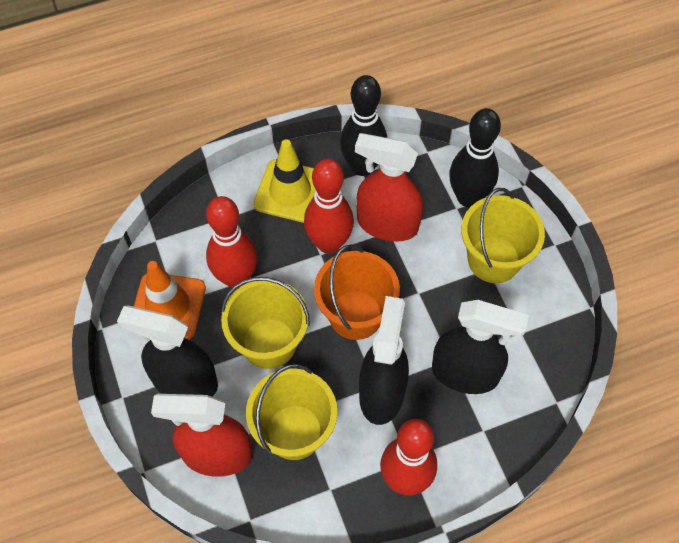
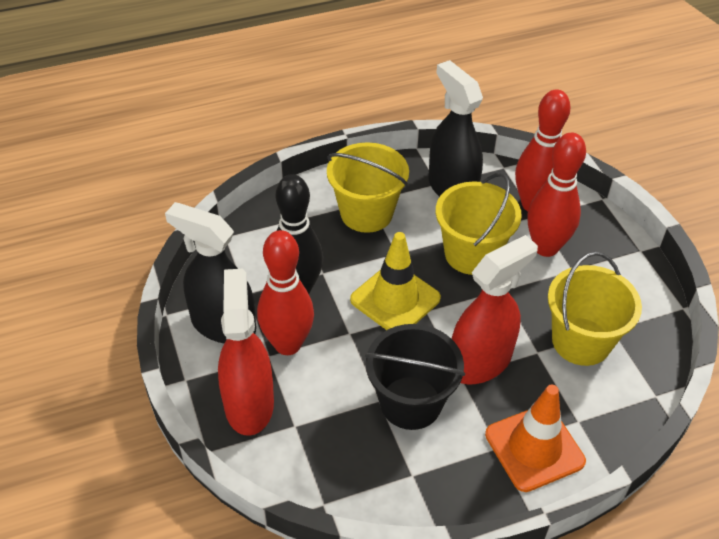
black bowling pin: 2 -> 1
black bucket: 0 -> 1
black spray bottle: 3 -> 2
orange bucket: 1 -> 0

